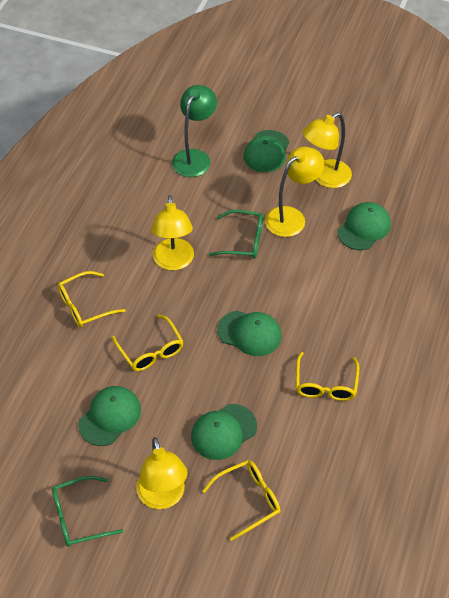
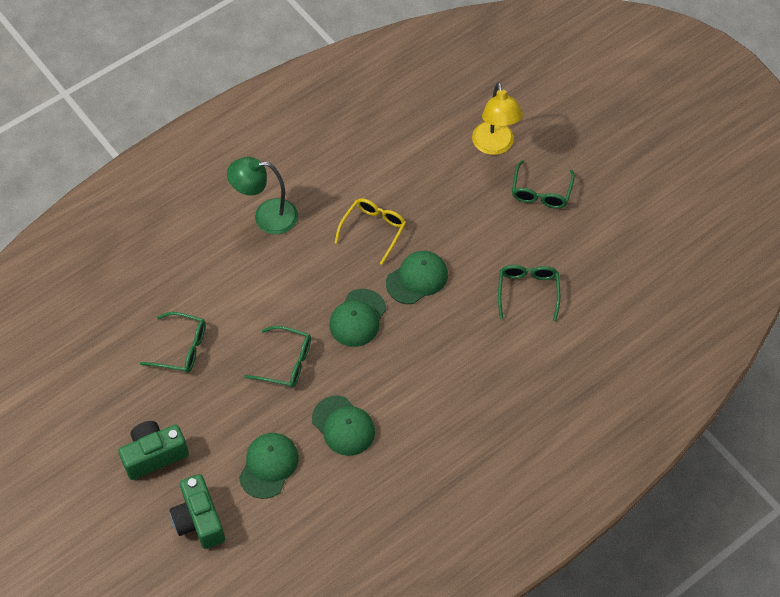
green camera: 0 -> 2
green cap: 5 -> 4
green glasses: 2 -> 4
yellow glasses: 4 -> 1
yellow lamp: 4 -> 1

